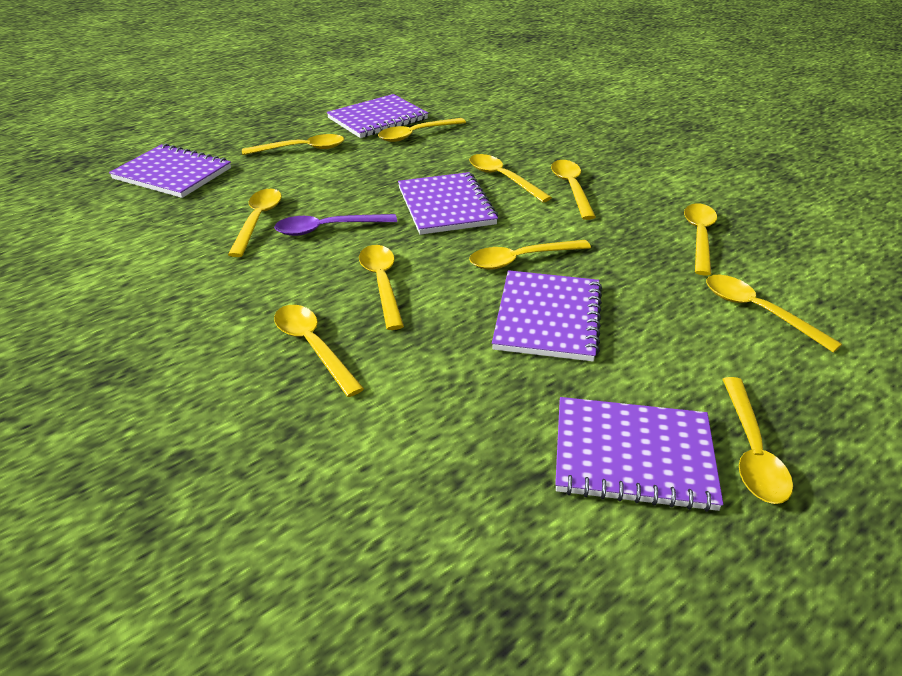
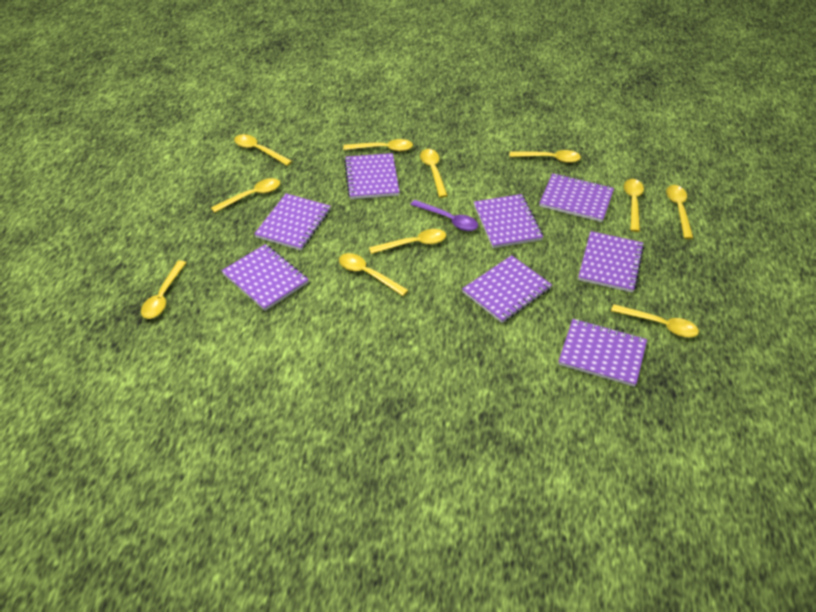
purple notebook: 5 -> 8

